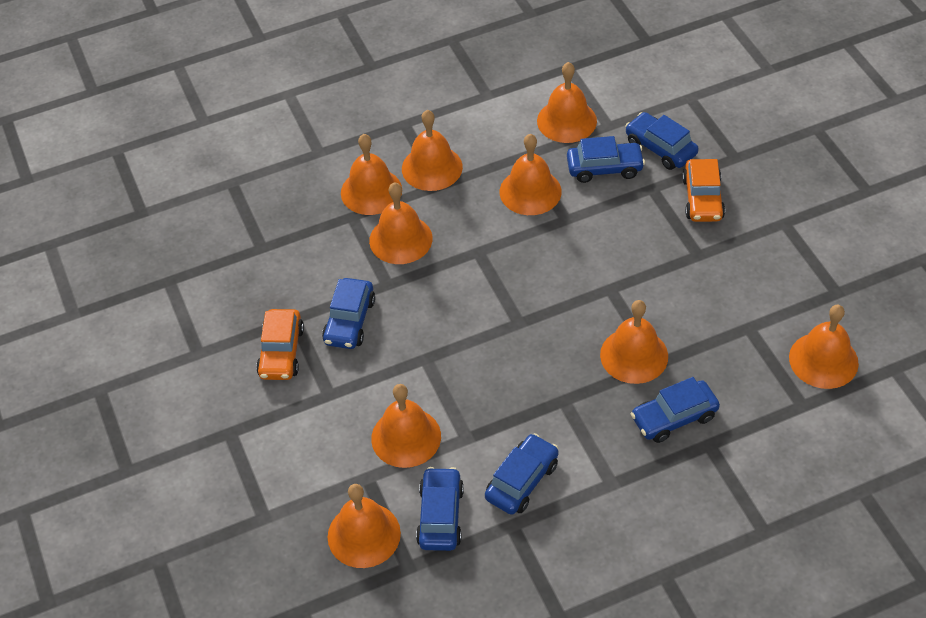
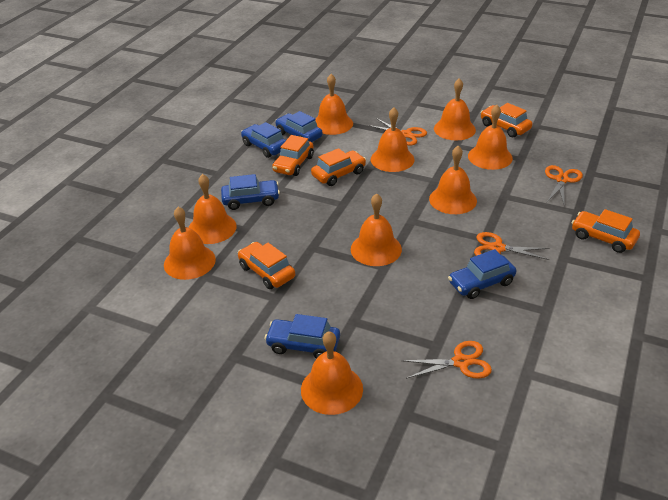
blue car: 6 -> 5
orange car: 2 -> 5
orange scissors: 0 -> 4

